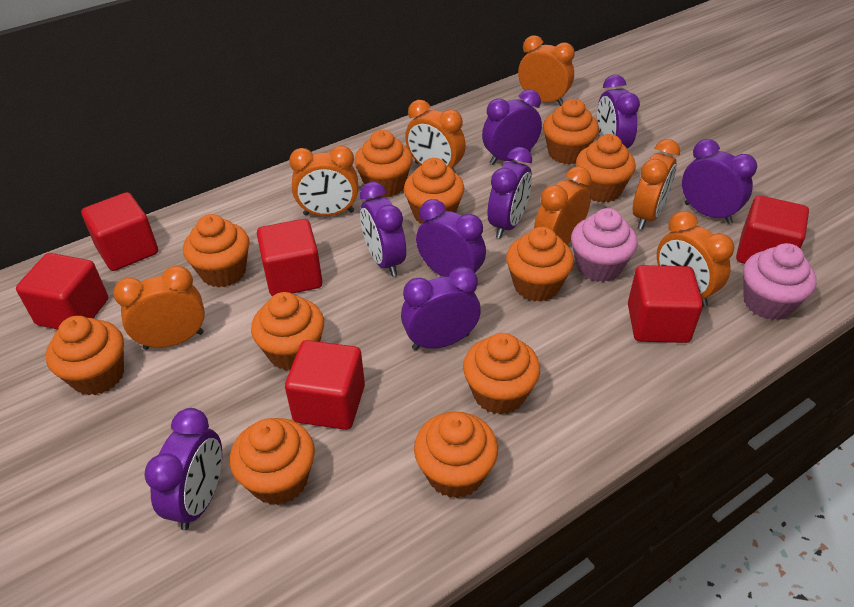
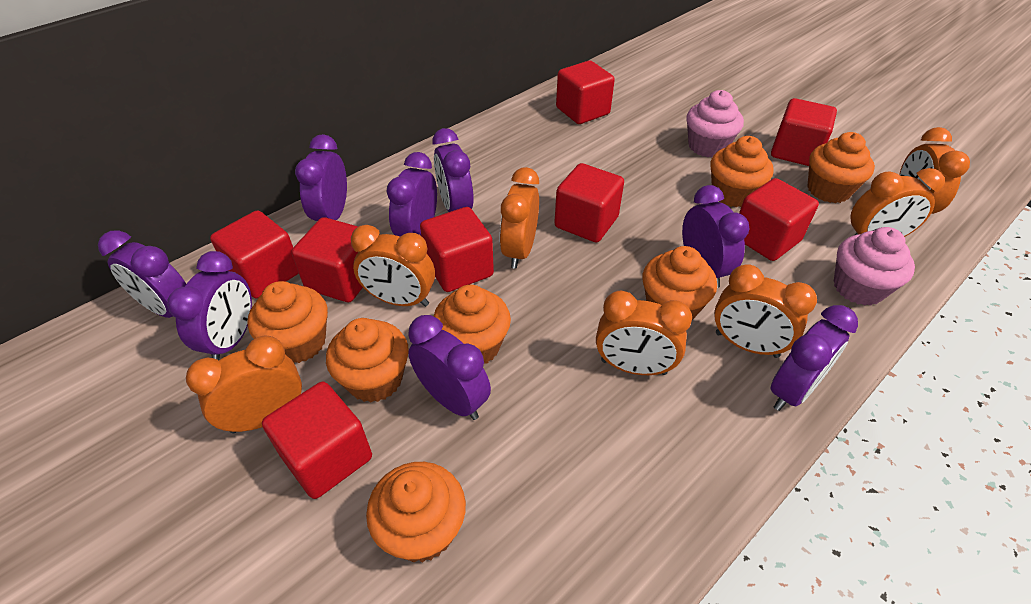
orange cupcake: 11 -> 7
red cube: 6 -> 8

